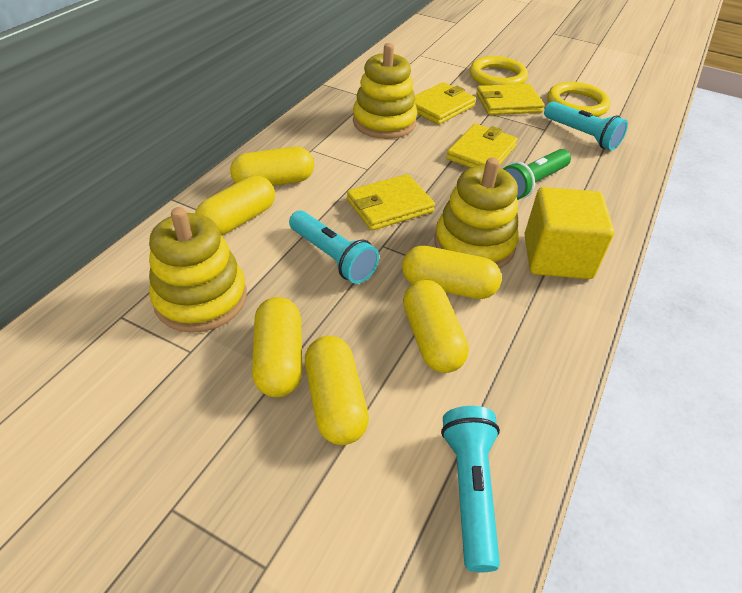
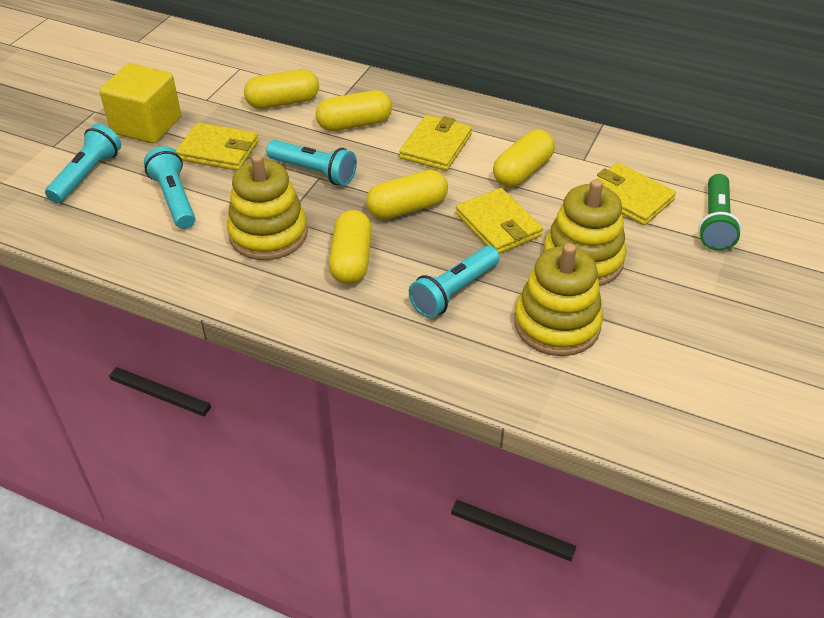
turquoise flashlight: 3 -> 4
yellow capsule: 6 -> 5
yellow ring: 2 -> 0

